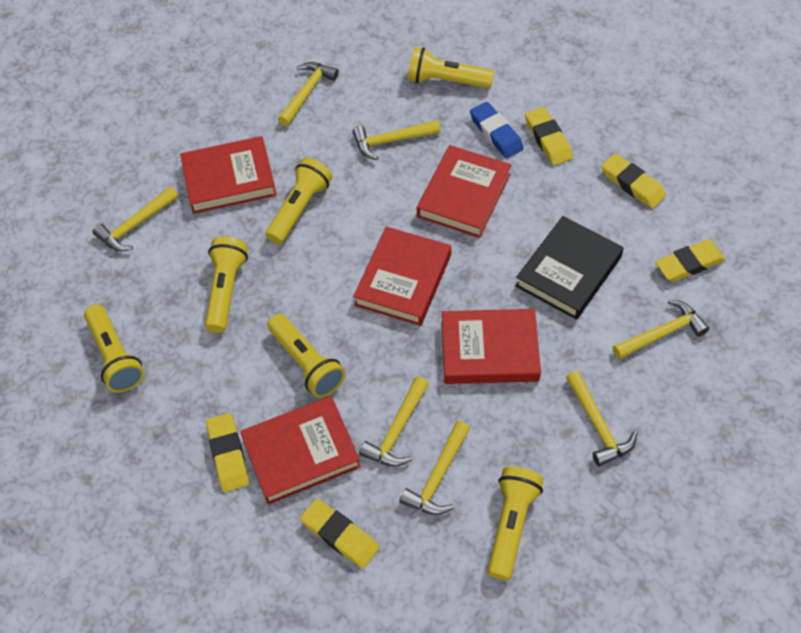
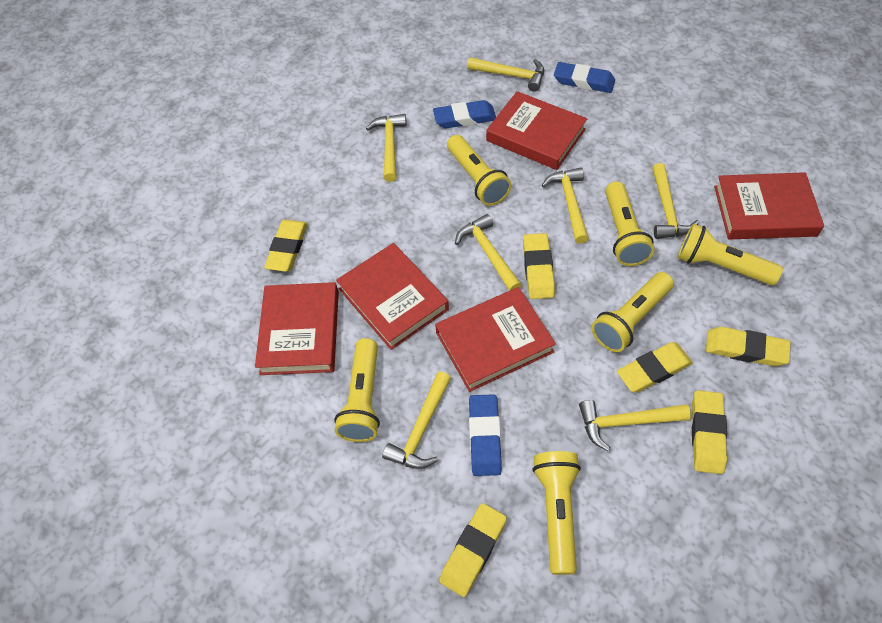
black book: 1 -> 0
blue eraser: 1 -> 3
yellow eraser: 5 -> 6

